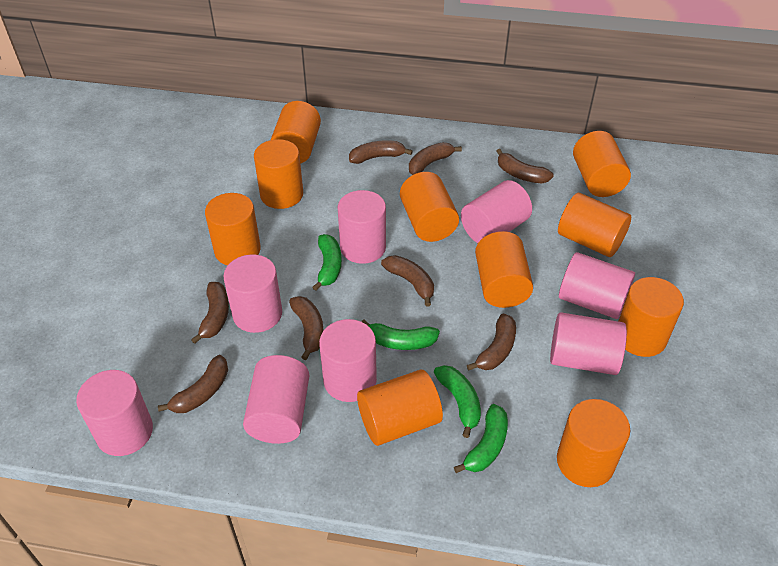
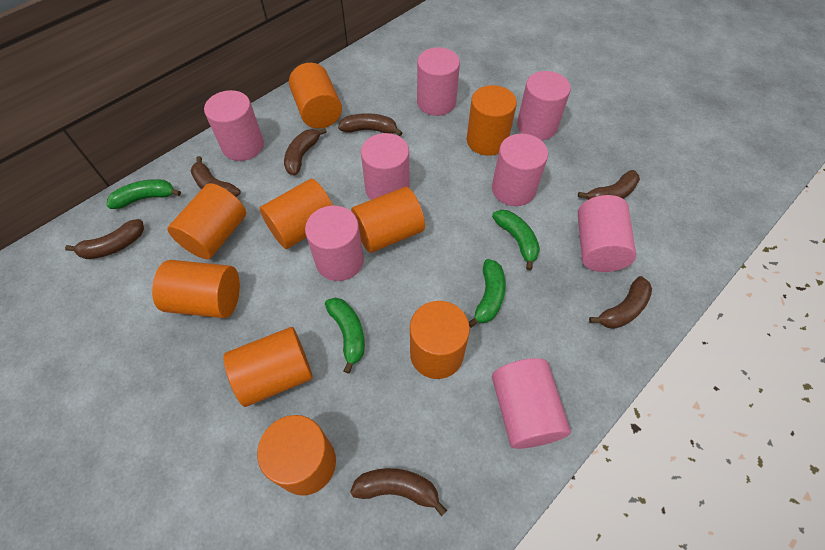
brown banana: 8 -> 7
orange cylinder: 10 -> 9

